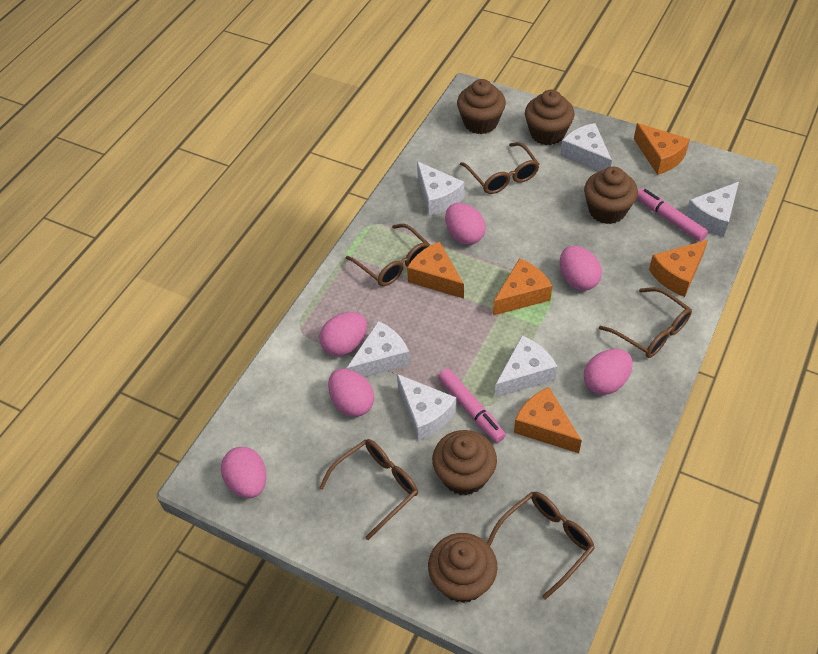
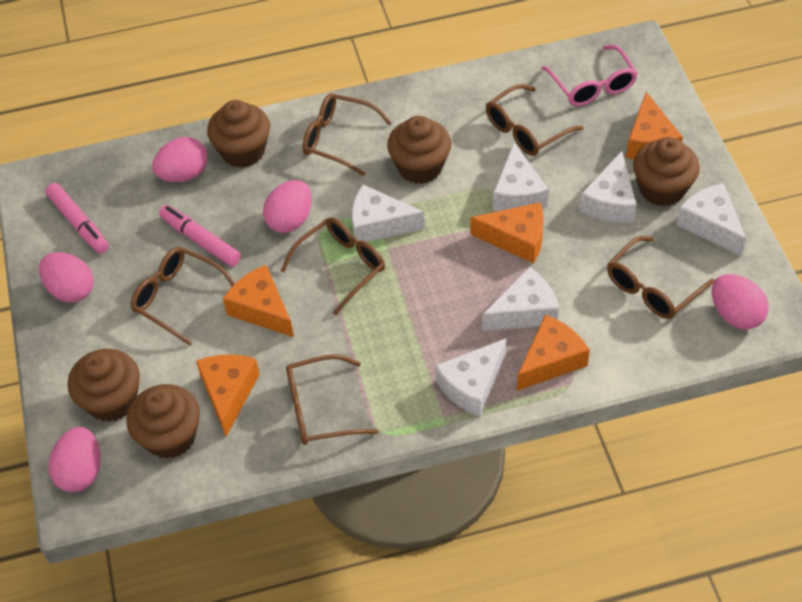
brown glasses: 5 -> 6
pink egg: 6 -> 5
pink glasses: 0 -> 1

